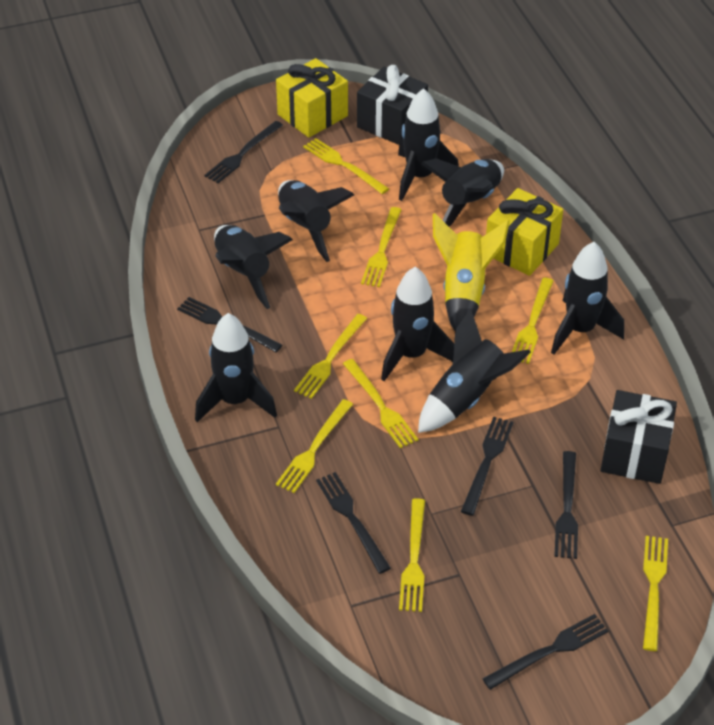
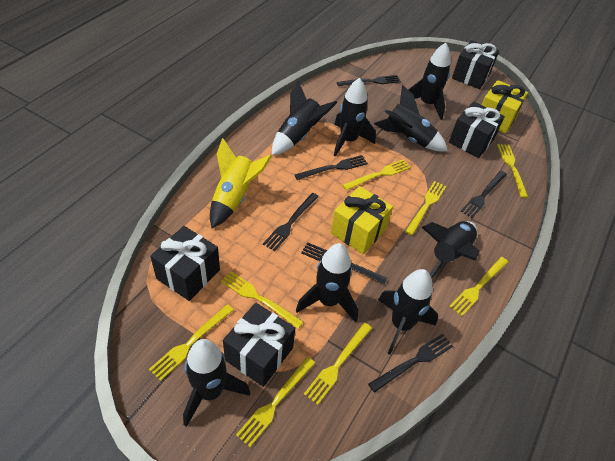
black gift: 2 -> 4

